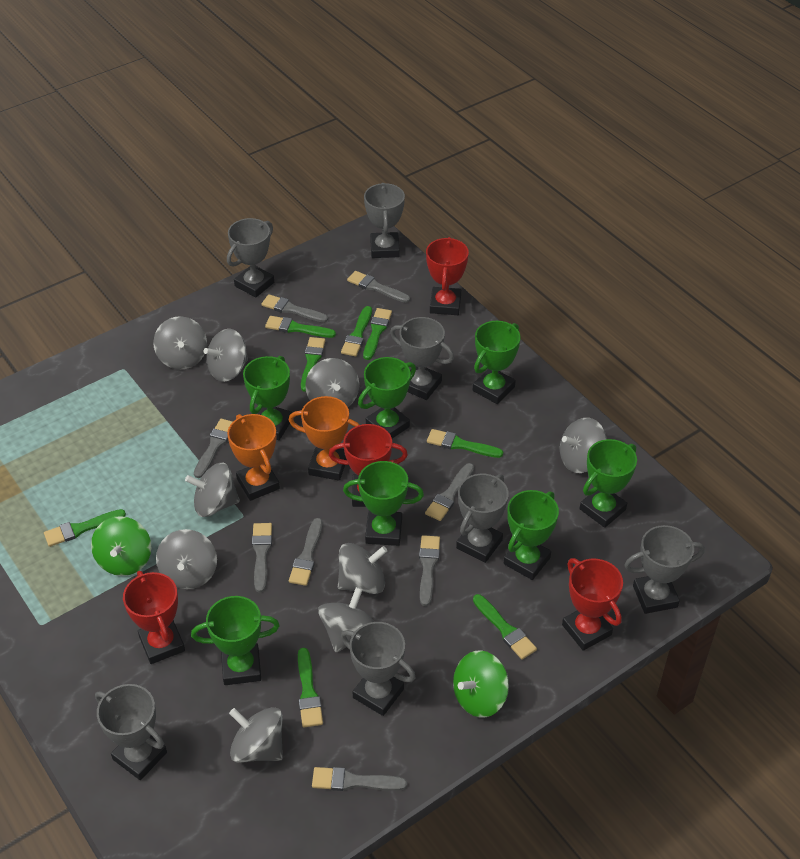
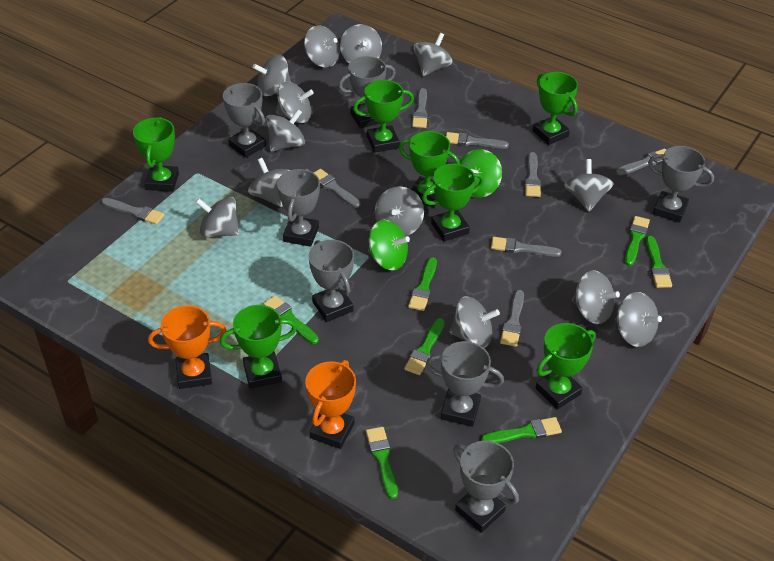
green brush: 8 -> 7
grey spinning top: 9 -> 13
red trophy: 4 -> 0

